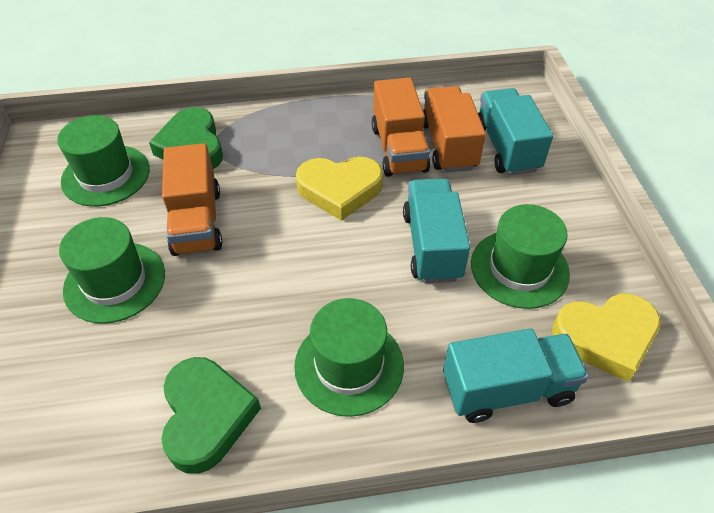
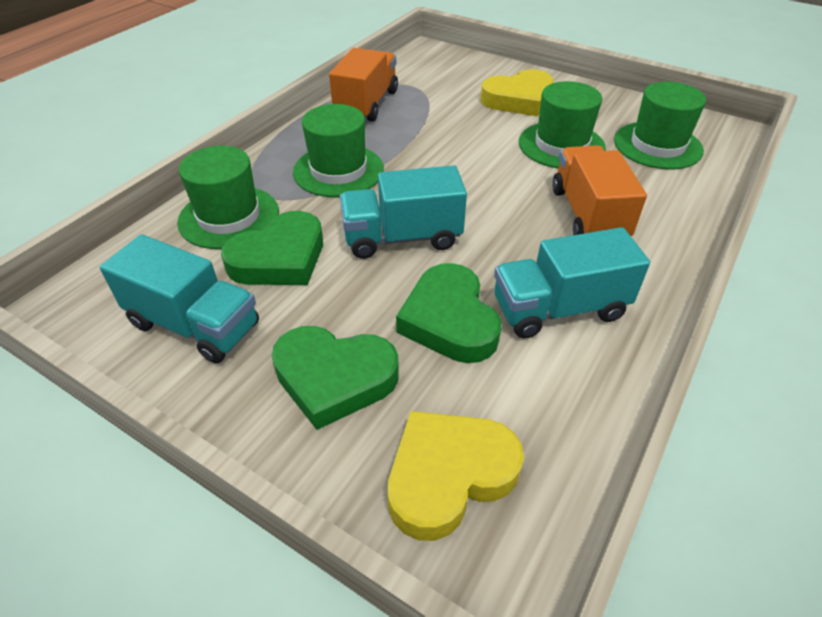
green heart: 2 -> 3
orange truck: 3 -> 2

